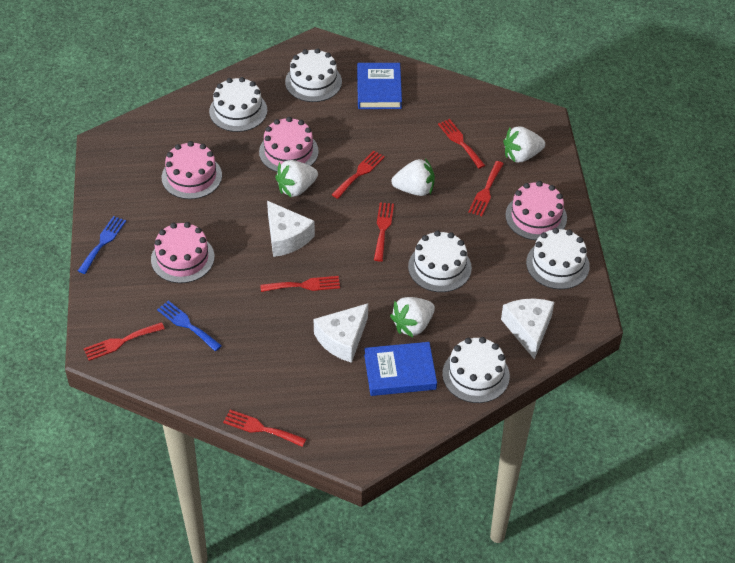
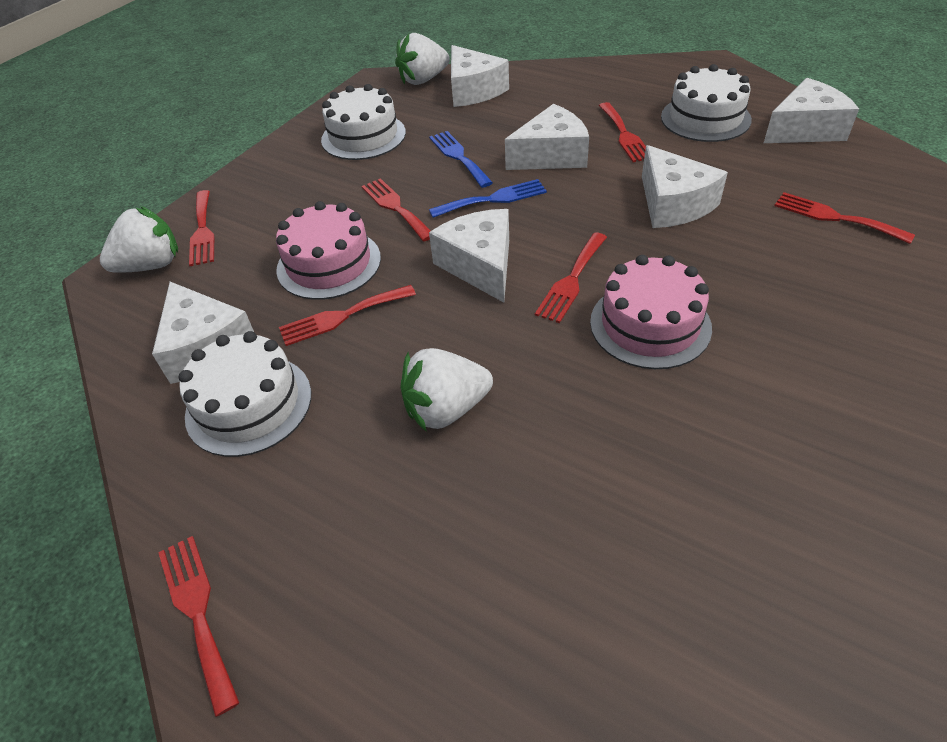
blue book: 2 -> 0
pink cake: 4 -> 2
white cake: 5 -> 3
white cheese: 3 -> 6
white strawberry: 4 -> 3

